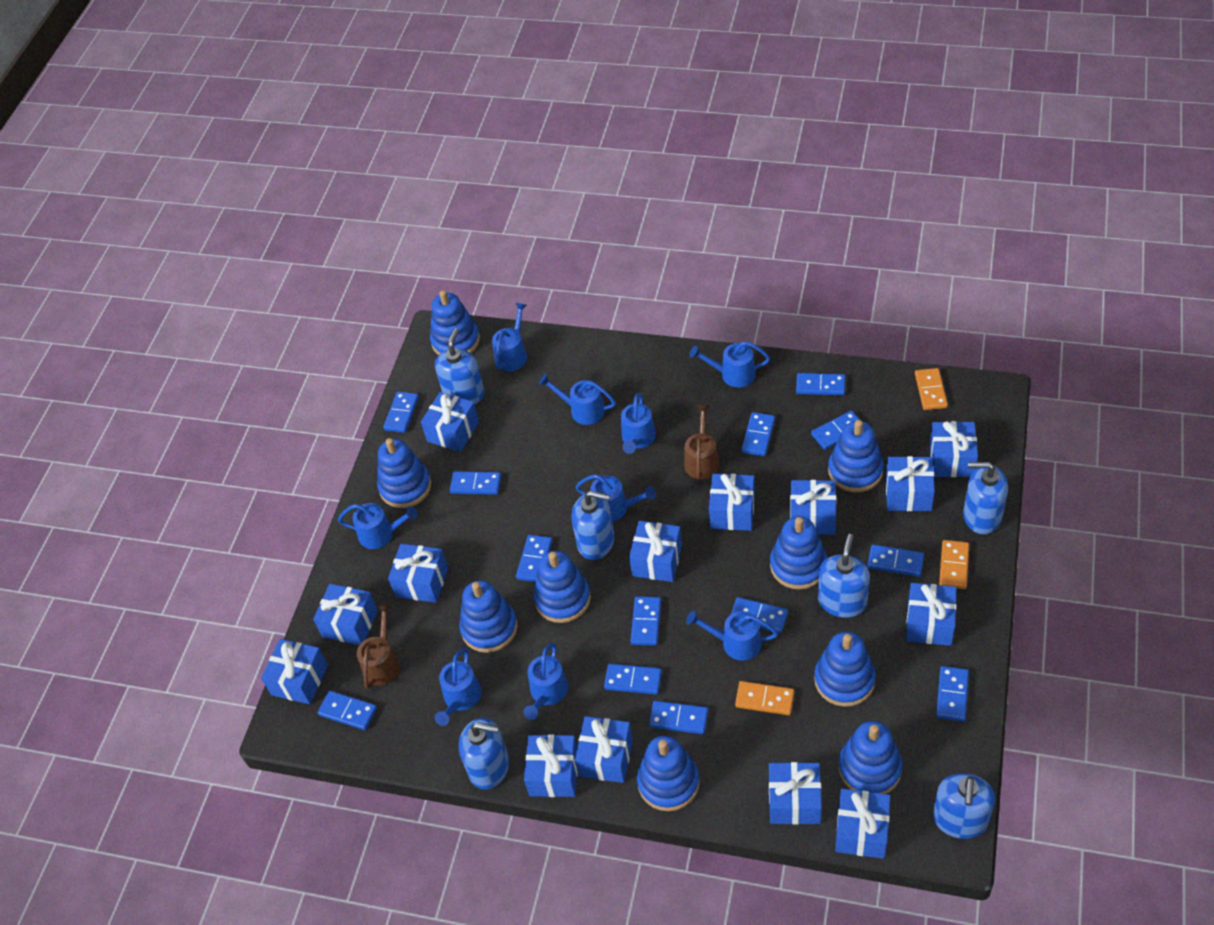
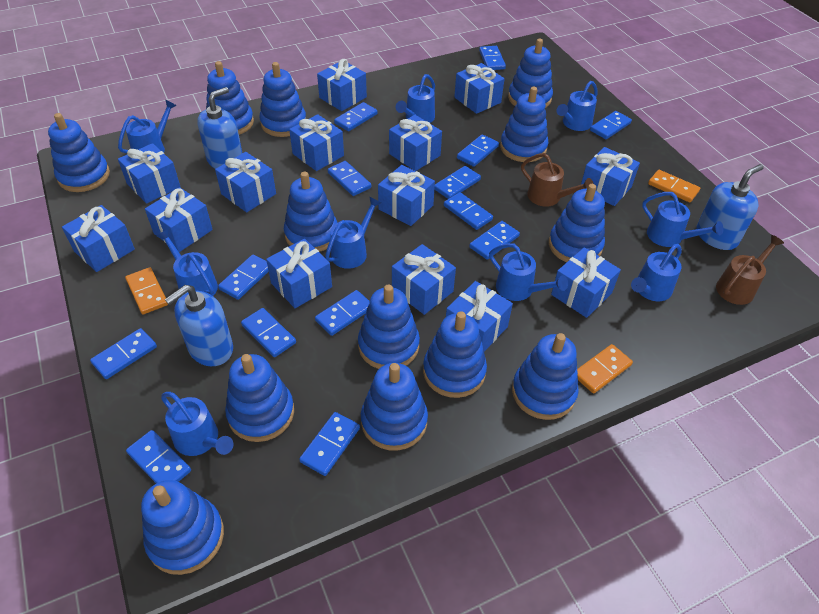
blue domino: 13 -> 14
blue soap dispenser: 6 -> 3
blue stacking toy: 9 -> 13

